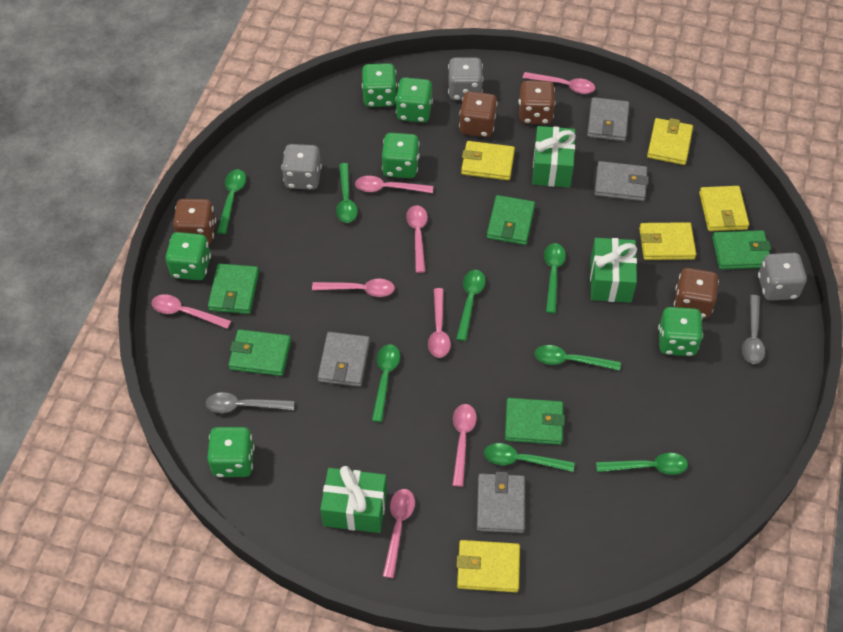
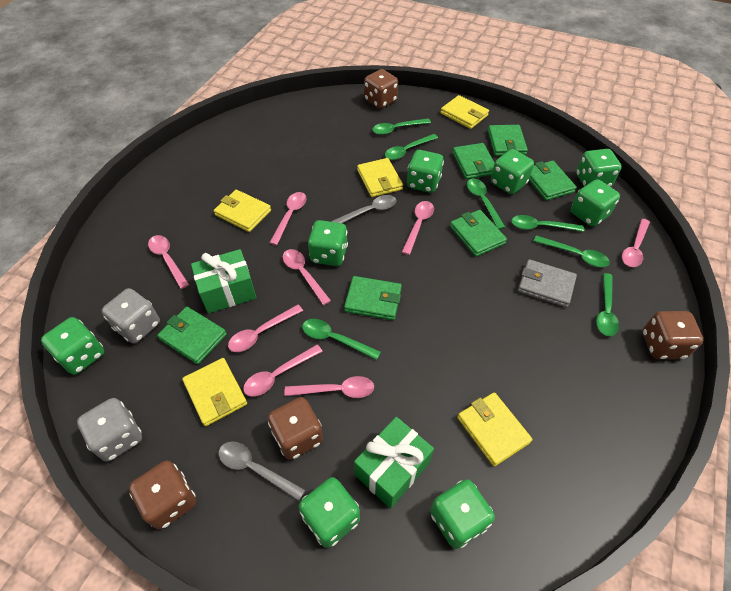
green dice: 6 -> 8
green gift: 3 -> 2
green spoon: 8 -> 7
green wallet: 5 -> 6
grey dice: 3 -> 2
grey wallet: 4 -> 1

